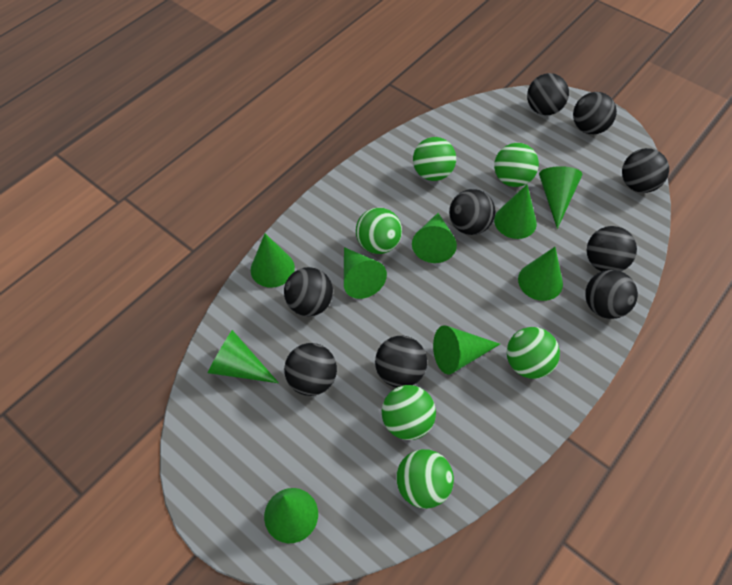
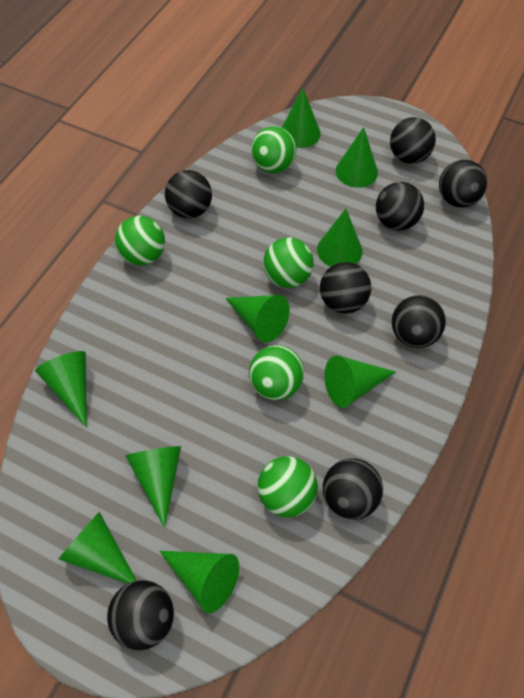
black ball: 9 -> 8
green ball: 6 -> 5

